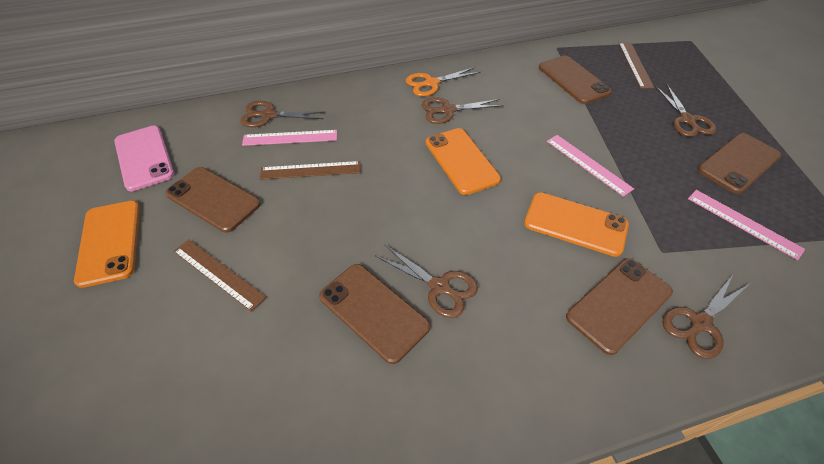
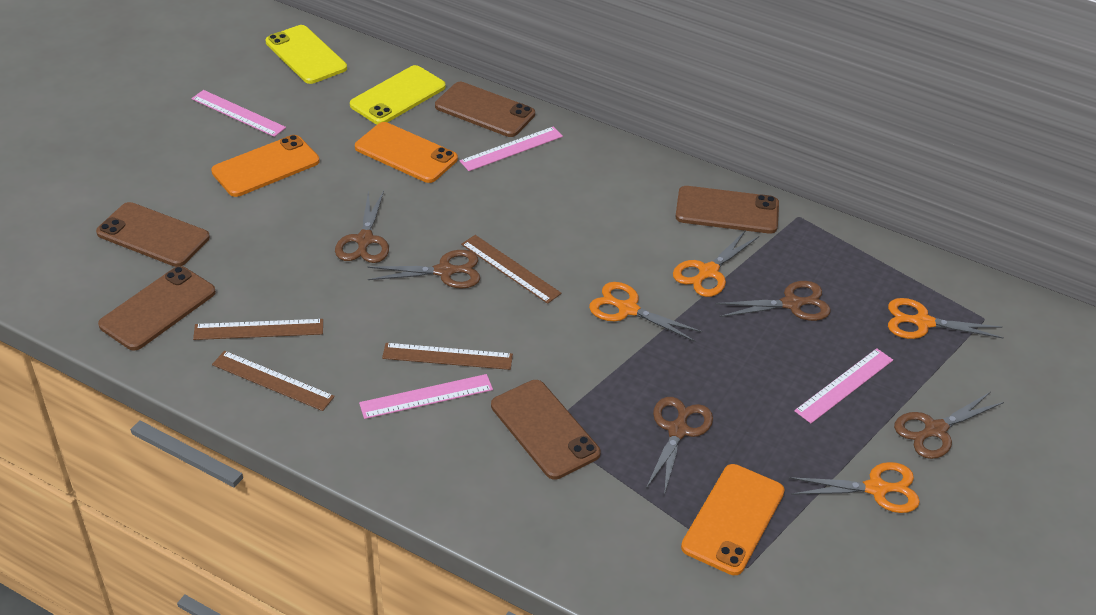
brown ruler: 3 -> 4
orange scissors: 1 -> 4
pink phone: 1 -> 0
pink ruler: 3 -> 4
yellow phone: 0 -> 2

